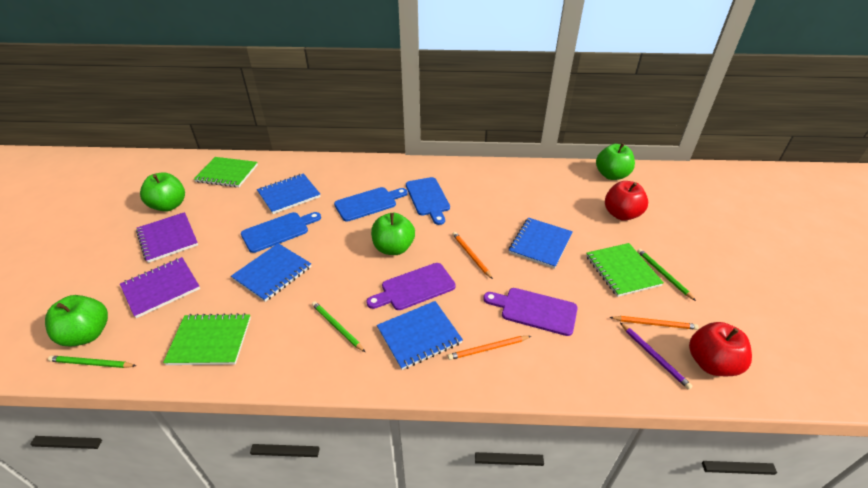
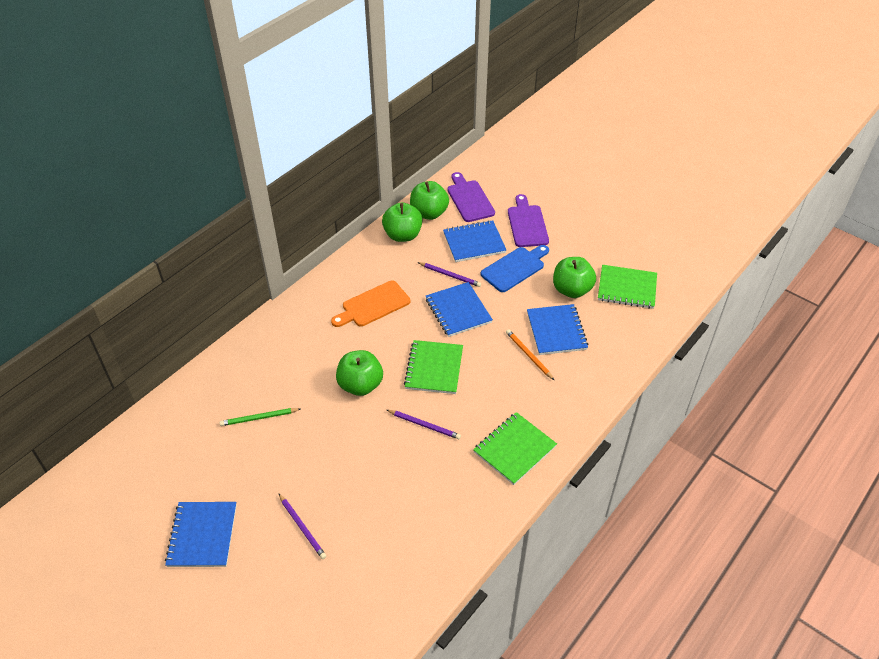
blue cutting board: 3 -> 1
green pencil: 3 -> 1
orange cutting board: 0 -> 1
orange pencil: 3 -> 1
purple notebook: 2 -> 0
purple pencil: 1 -> 3
red apple: 2 -> 0

